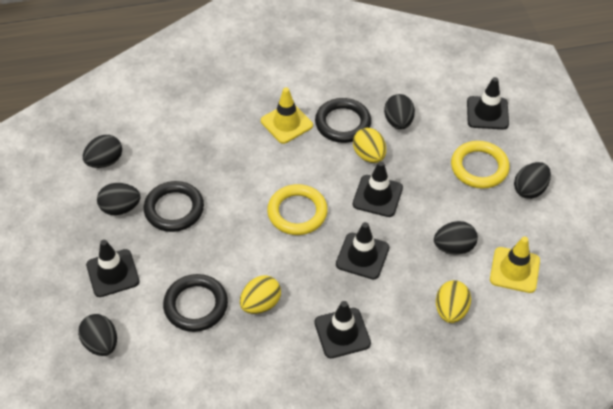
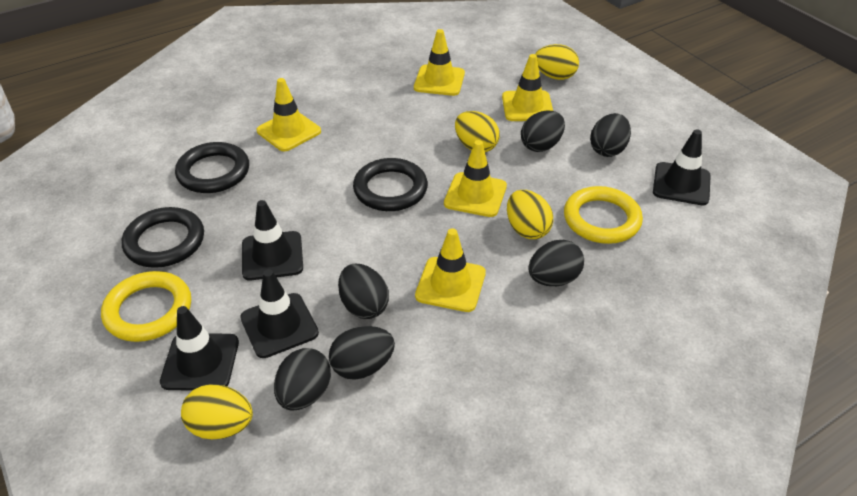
black traffic cone: 5 -> 4
yellow egg: 3 -> 4
yellow traffic cone: 2 -> 5

